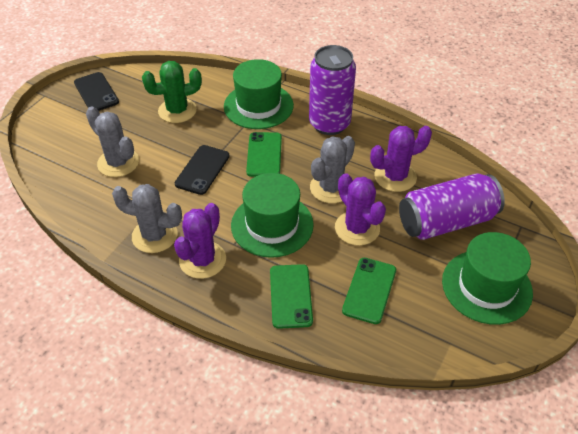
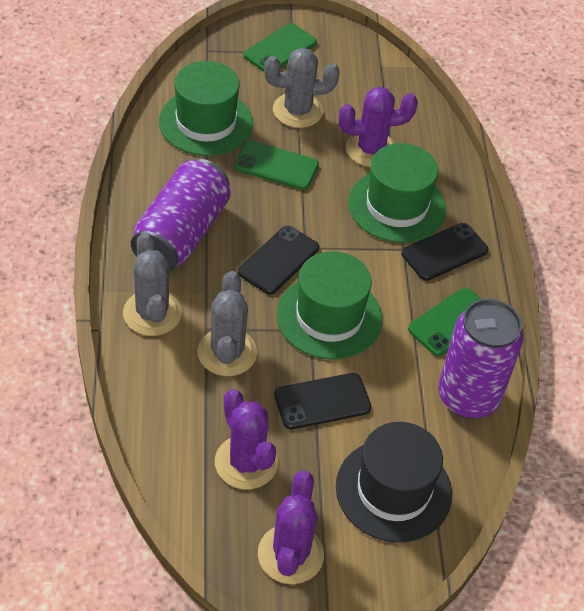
black hat: 0 -> 1
black phone: 2 -> 3
green cactus: 1 -> 0

